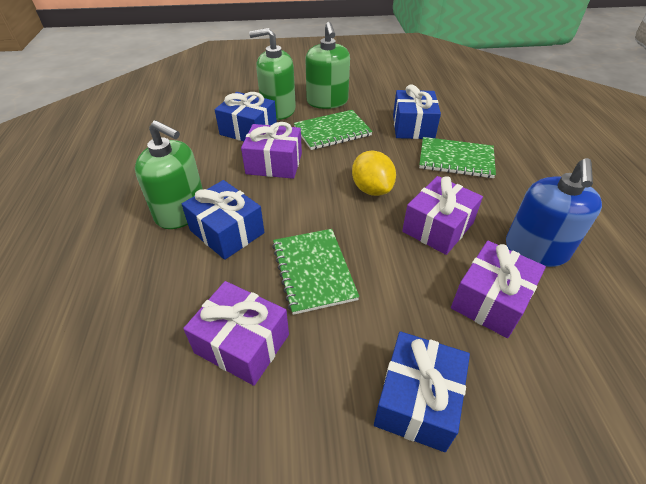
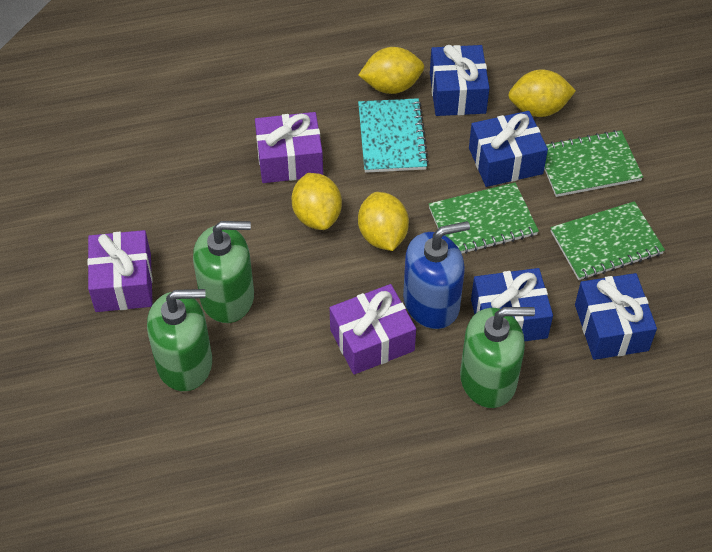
purple gift: 4 -> 3
turquoise notebook: 0 -> 1
yellow lemon: 1 -> 4

